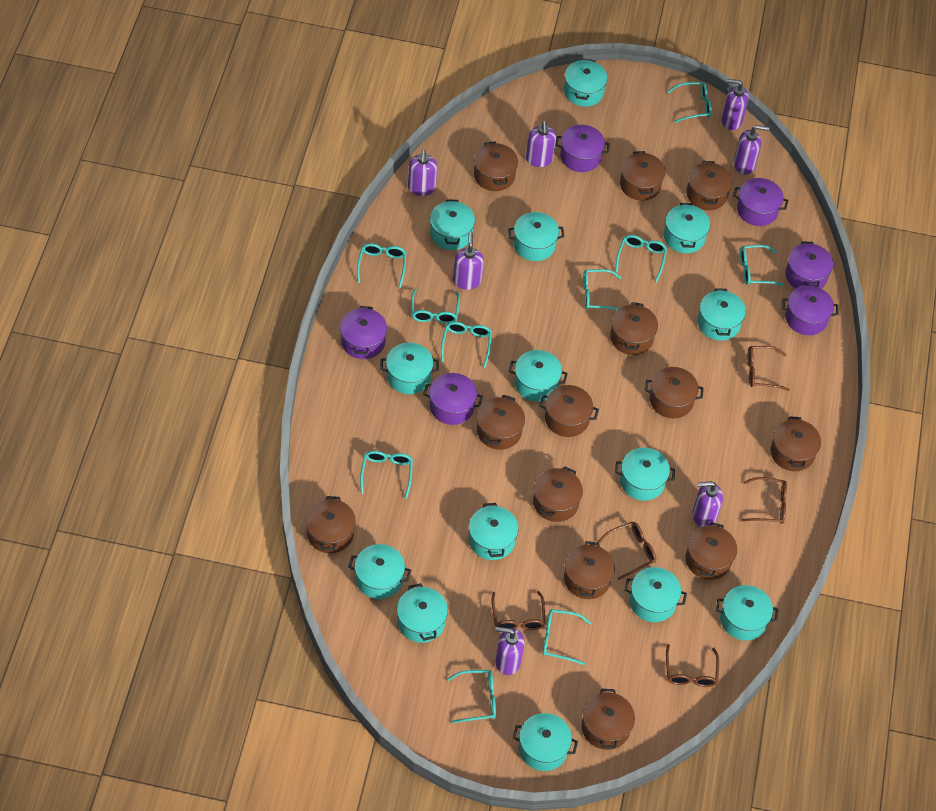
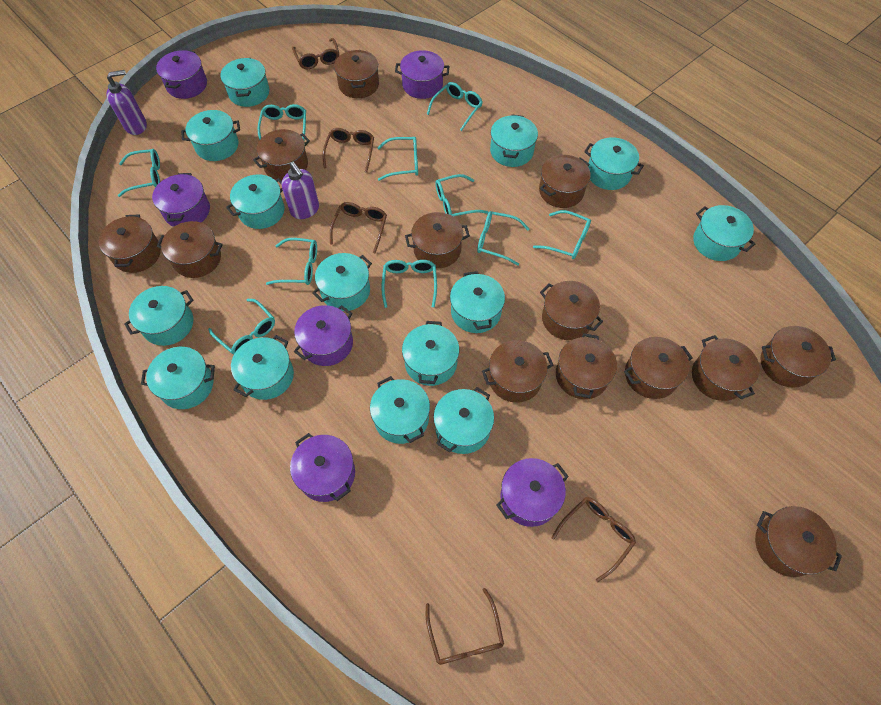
purple soap dispenser: 7 -> 2

